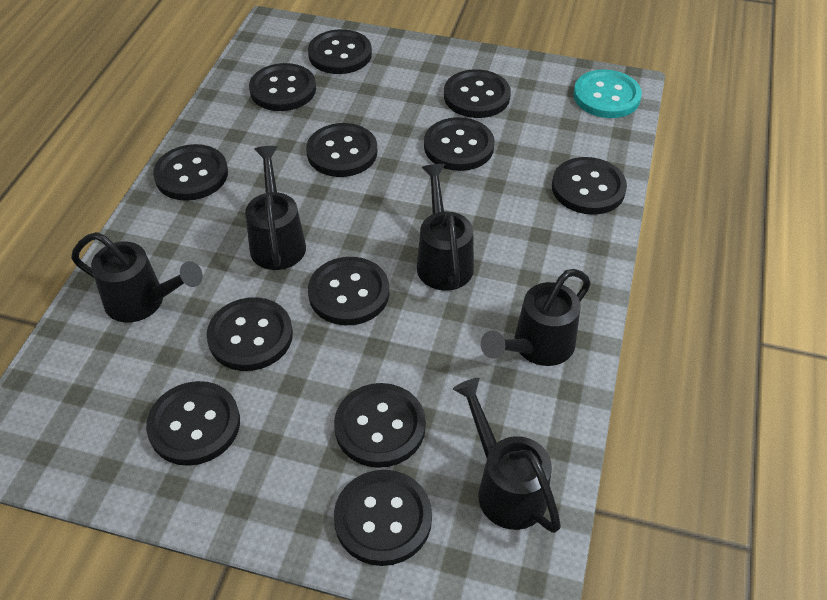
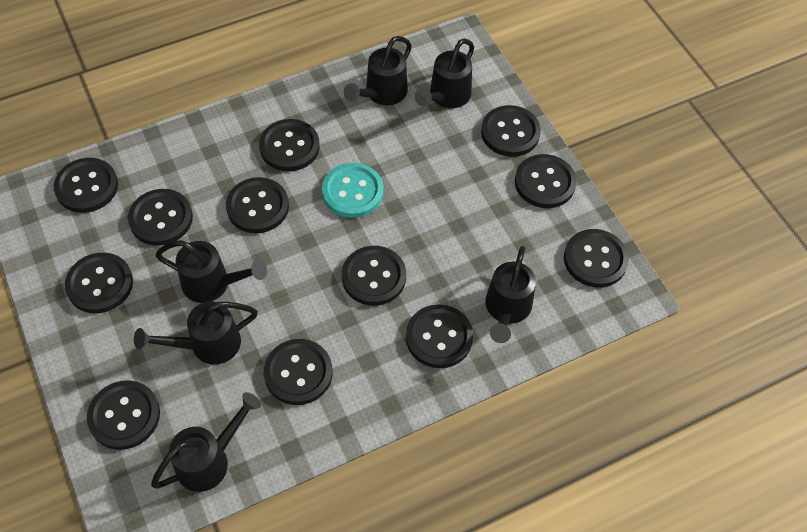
black watering can: 5 -> 6

